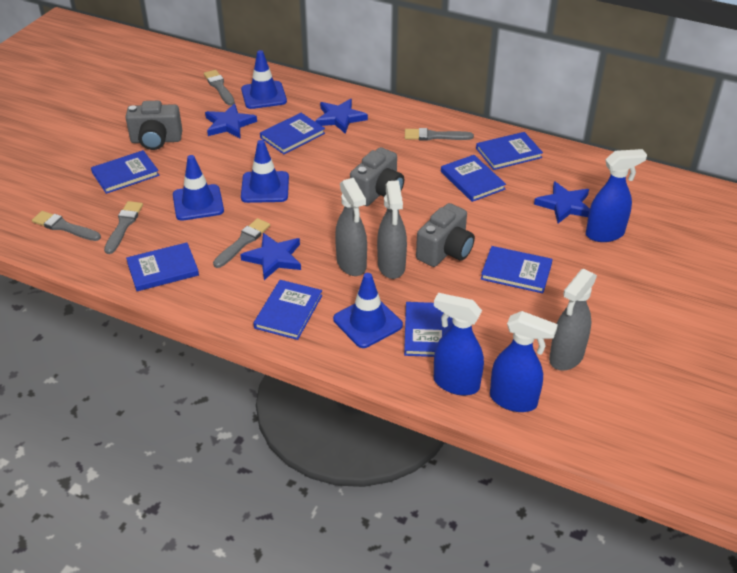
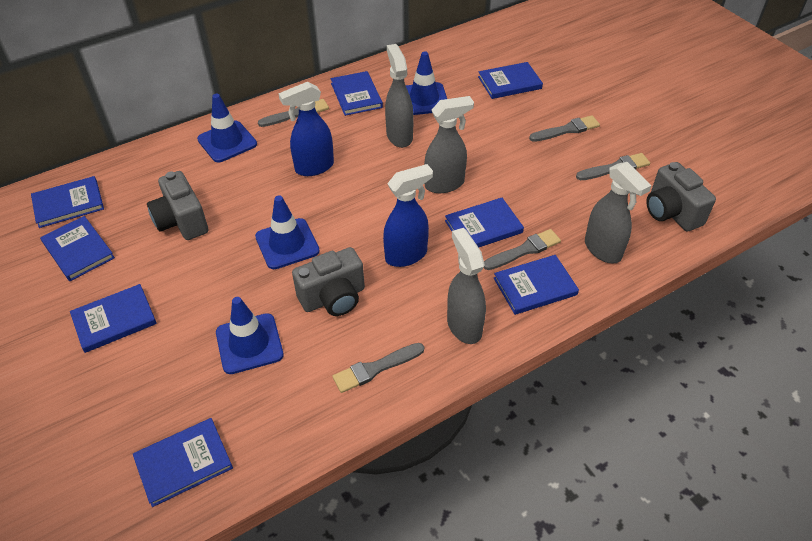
blue spray bottle: 3 -> 2
blue star: 4 -> 0
grey spray bottle: 3 -> 4

